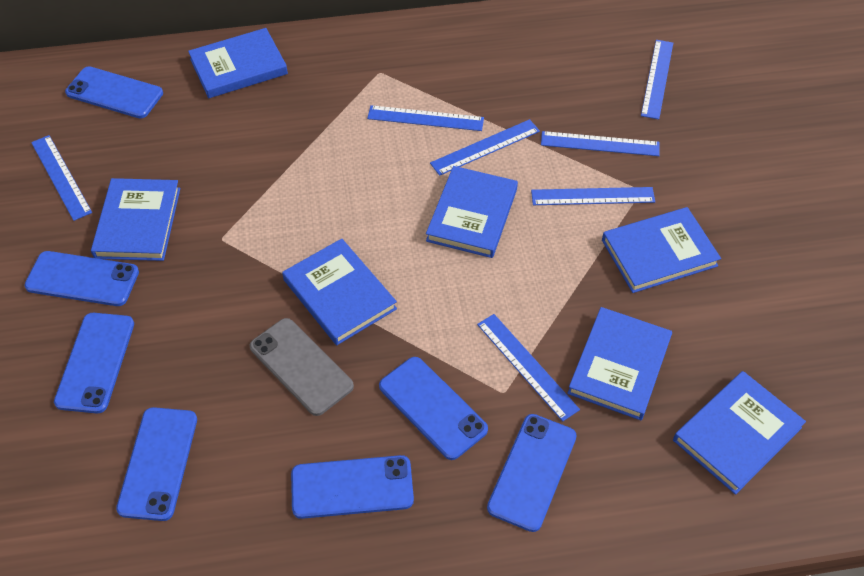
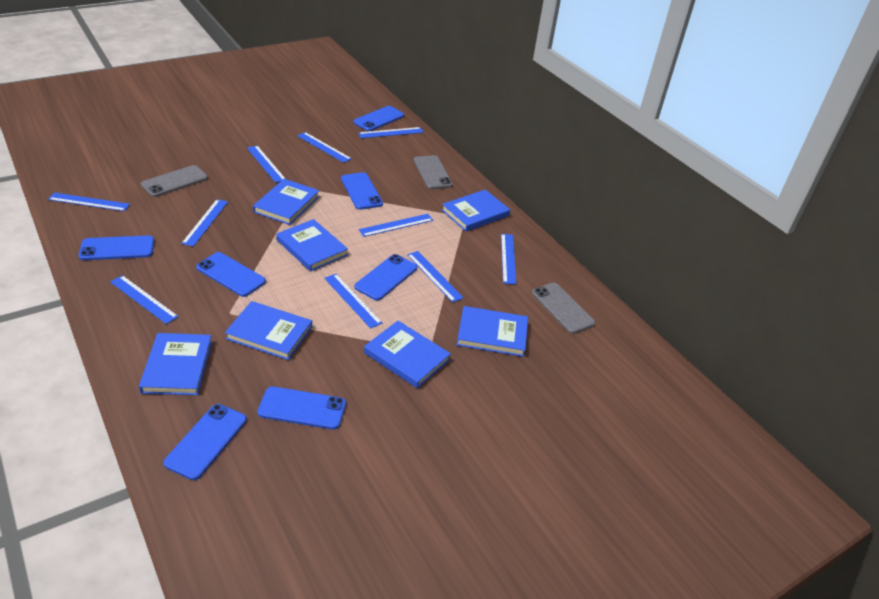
blue ruler: 7 -> 10
grey phone: 1 -> 3

